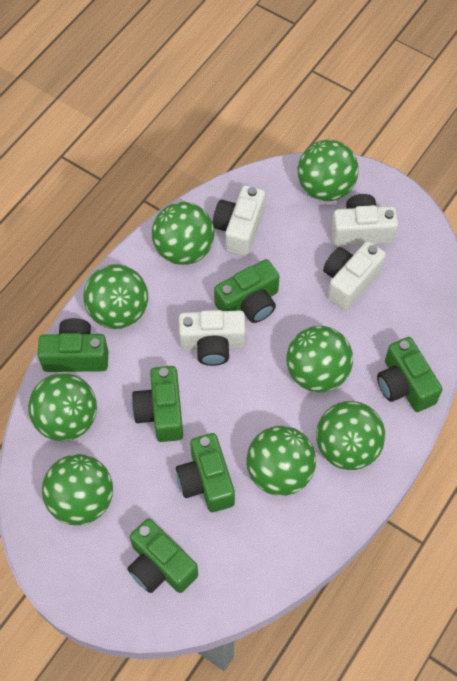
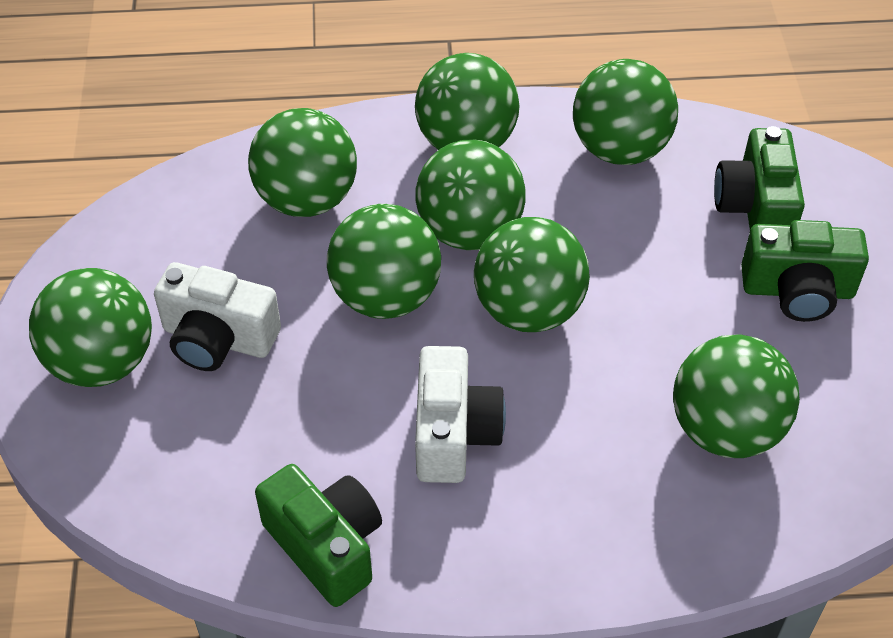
green camera: 6 -> 3
white camera: 4 -> 2

